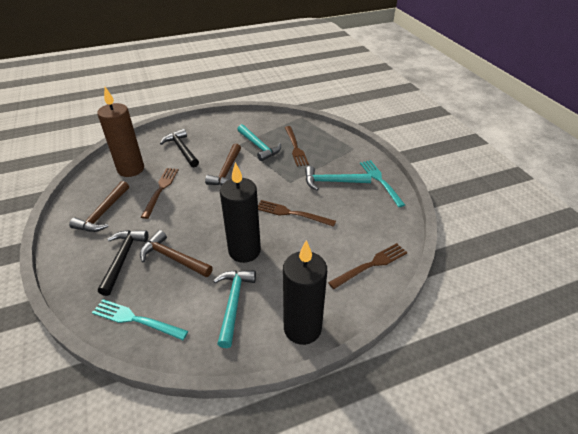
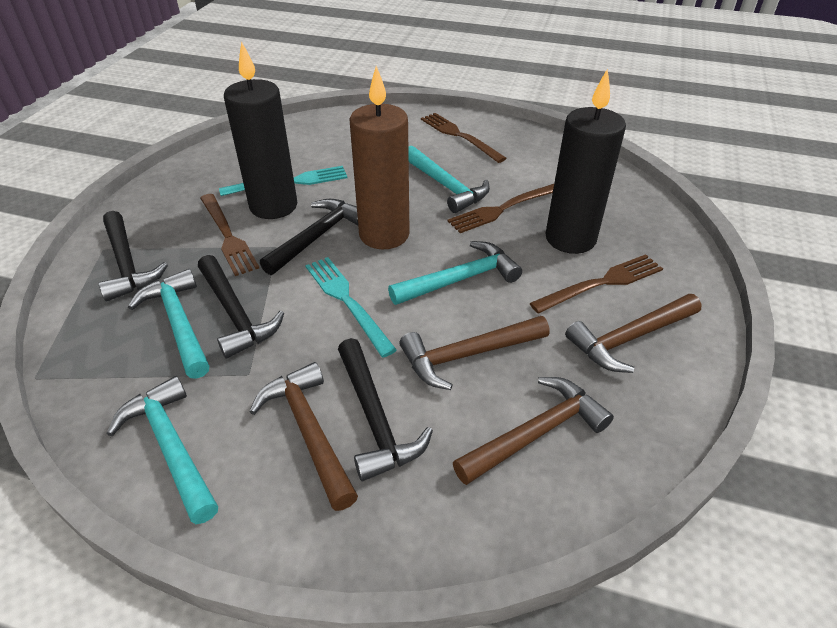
black hammer: 2 -> 4
brown hammer: 3 -> 4
turquoise hammer: 3 -> 4

